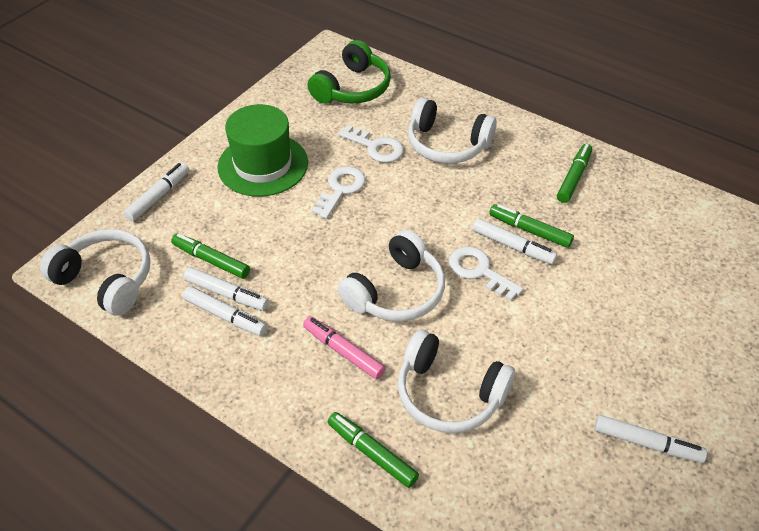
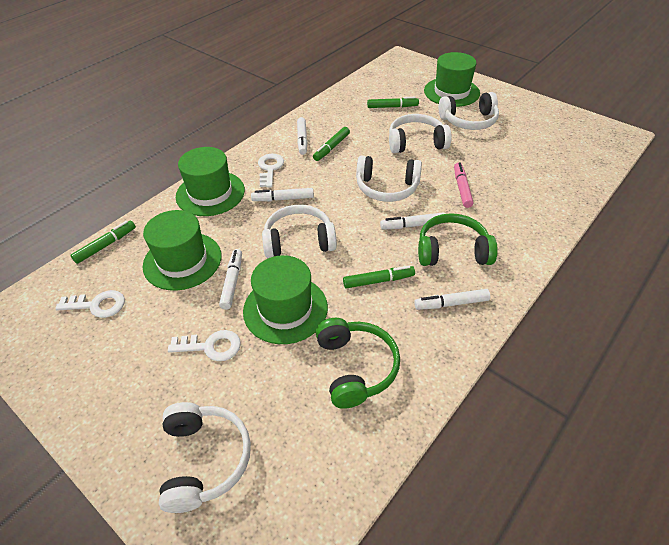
green hat: 1 -> 4
green headphones: 1 -> 2
white headphones: 4 -> 5

